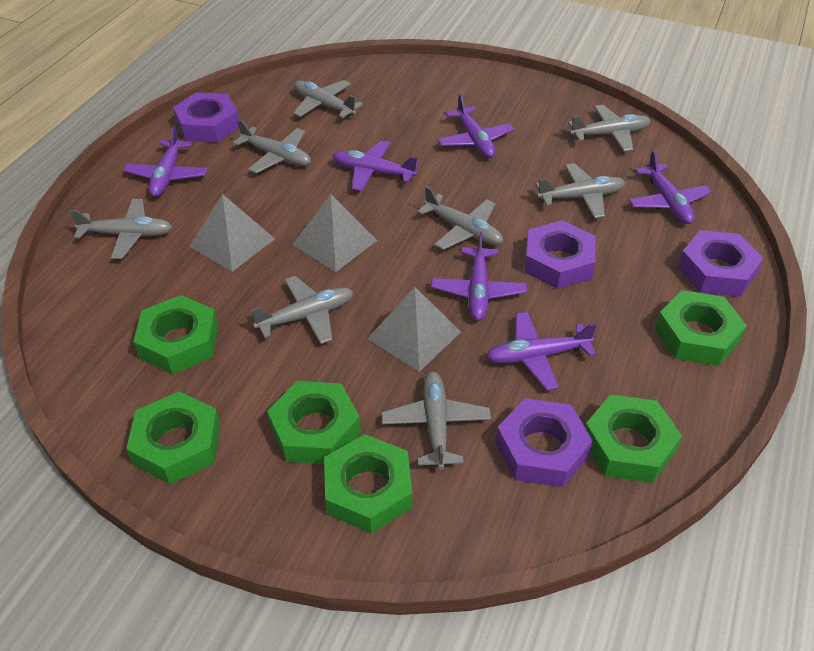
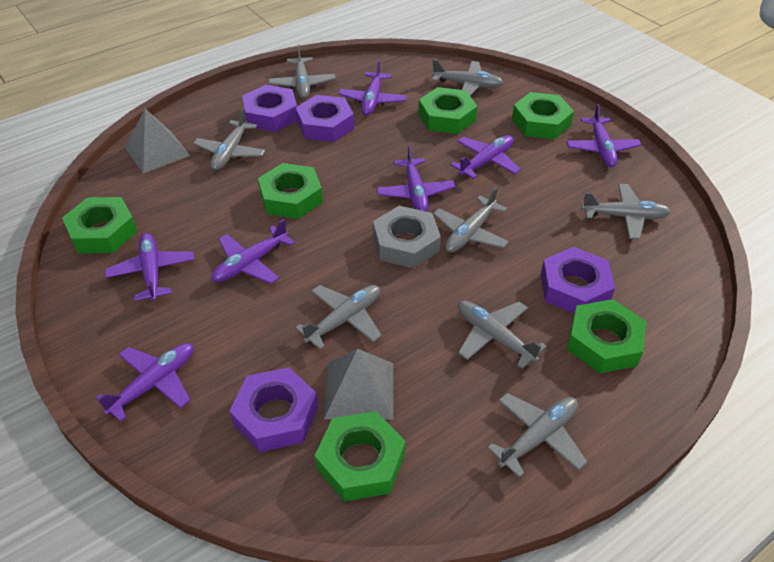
grey nut: 0 -> 1
grey pyramid: 3 -> 2
purple plane: 6 -> 7

